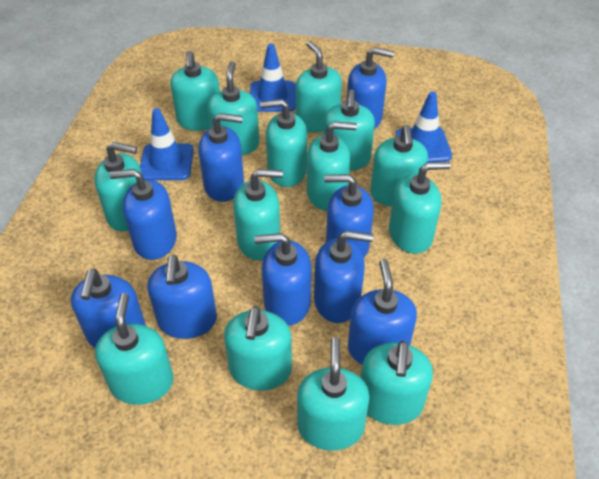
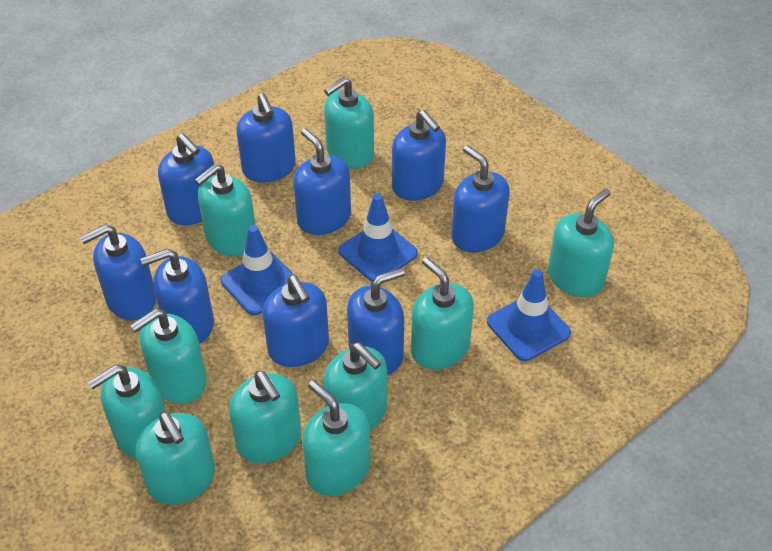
turquoise soap dispenser: 14 -> 10

